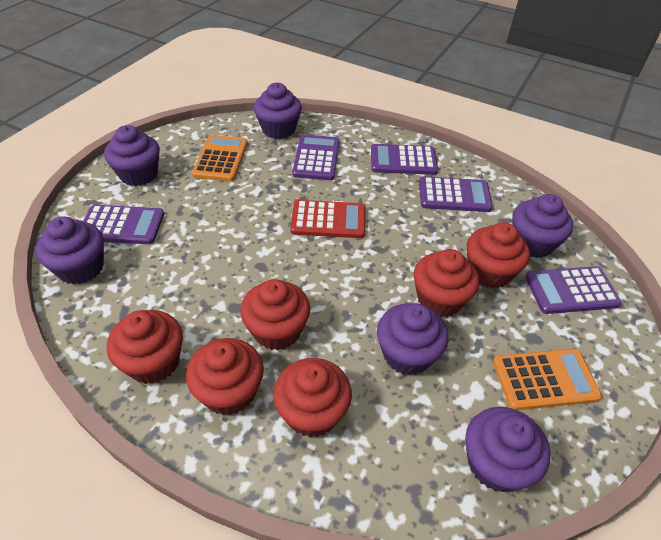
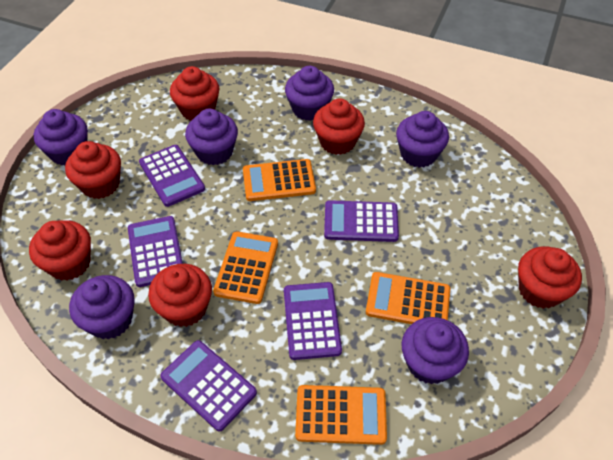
orange calculator: 2 -> 4
red calculator: 1 -> 0

